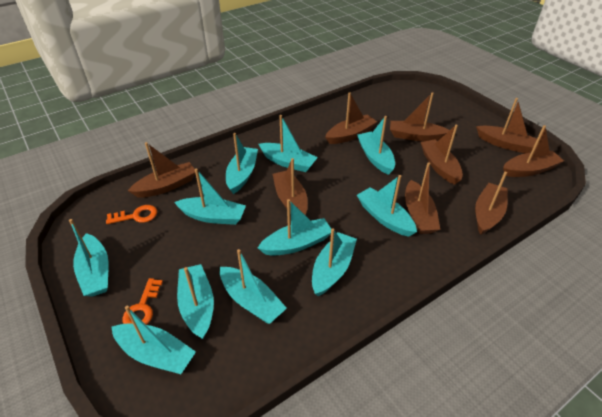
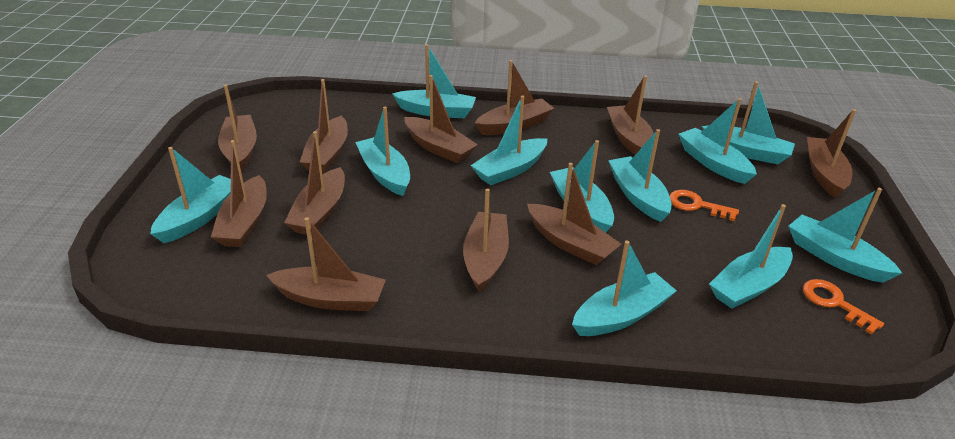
brown boat: 9 -> 11

